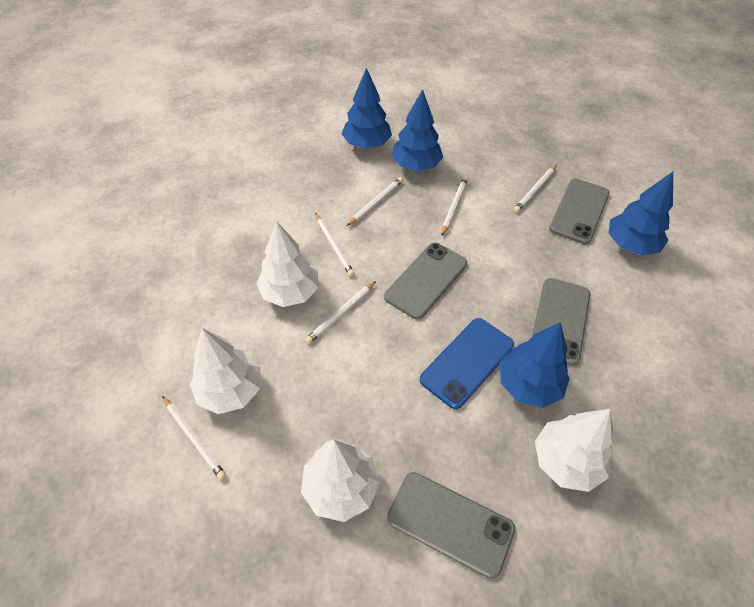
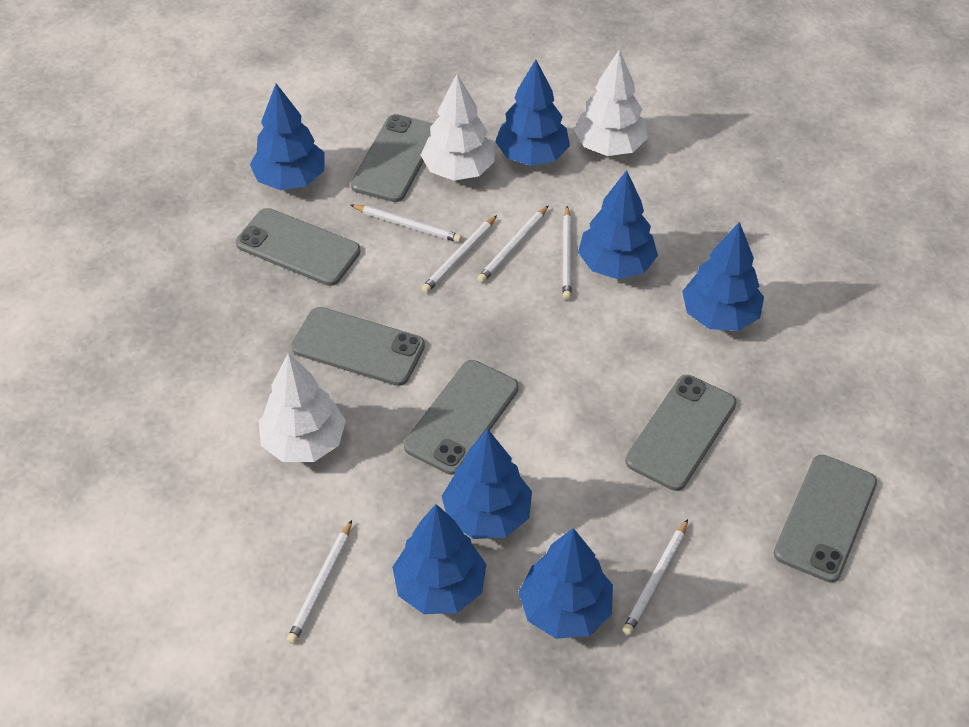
blue phone: 1 -> 0
blue tree: 4 -> 7
grey phone: 4 -> 6
white tree: 4 -> 3

